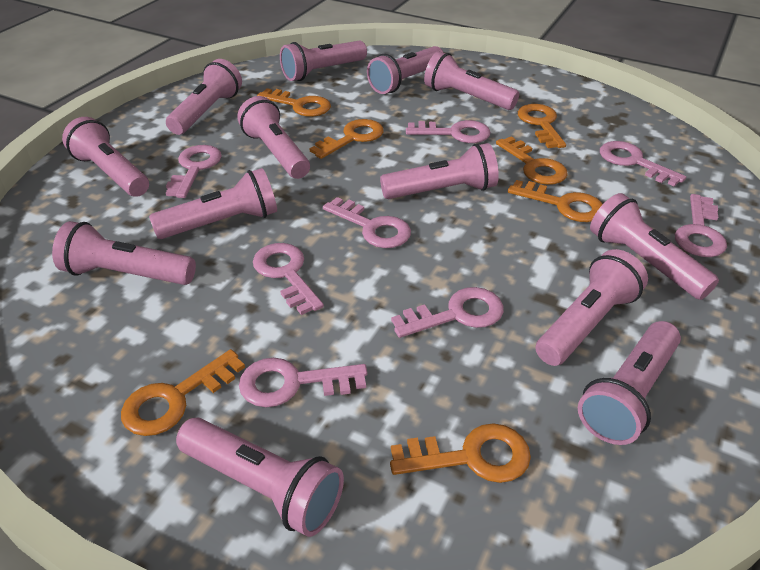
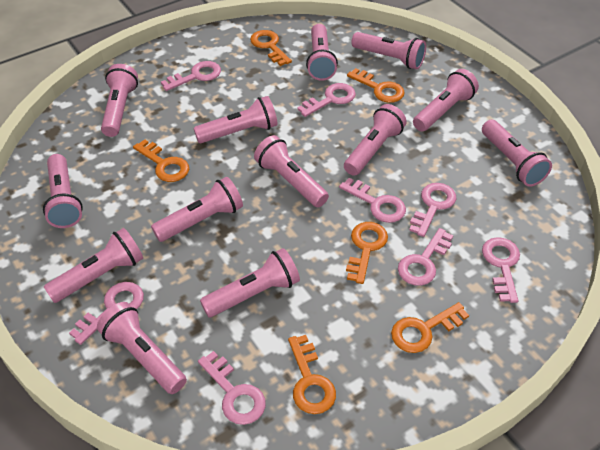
orange key: 7 -> 6

